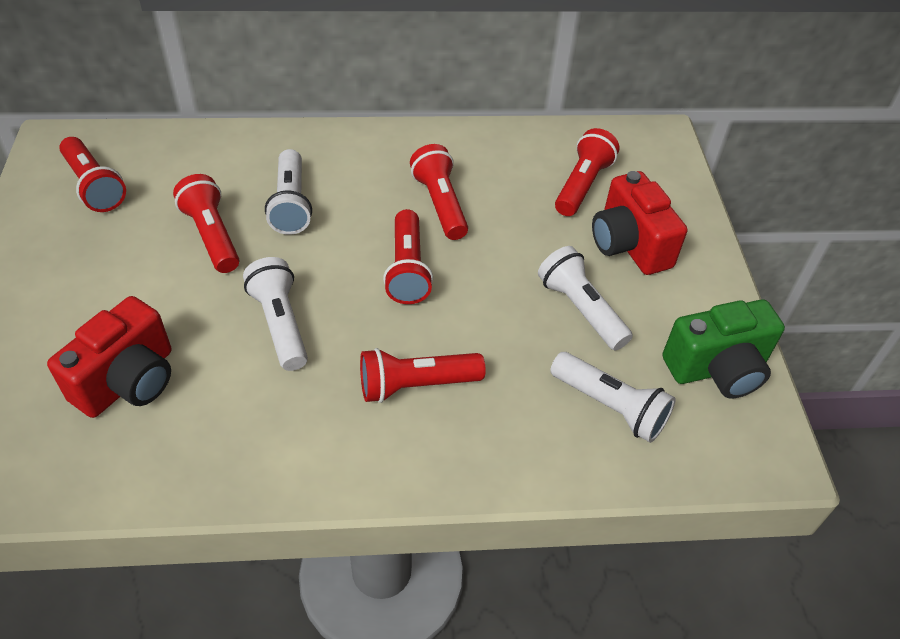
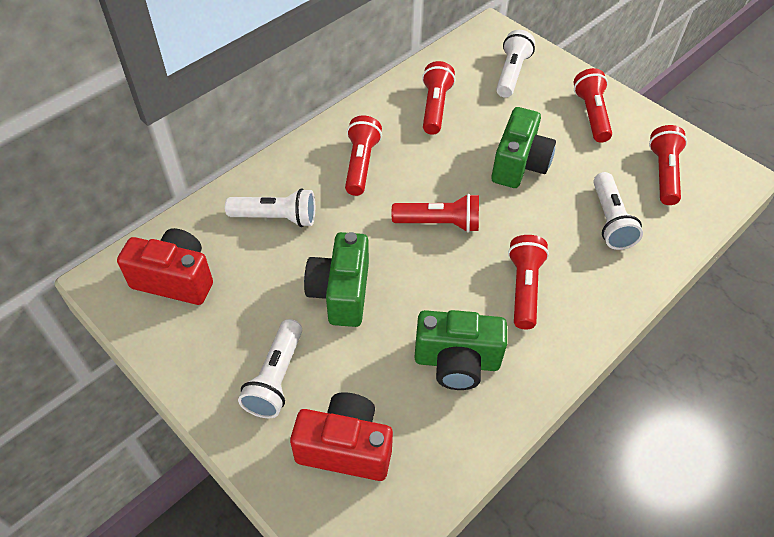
green camera: 1 -> 3

